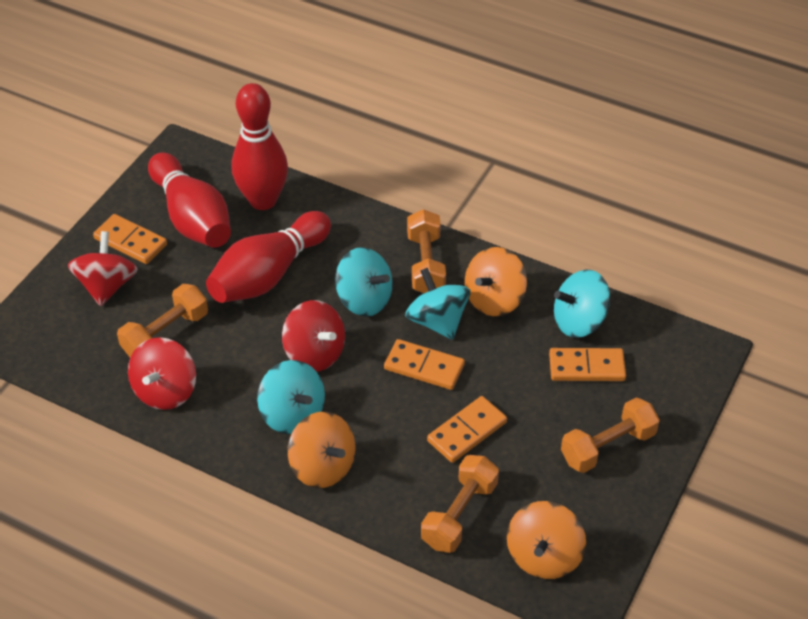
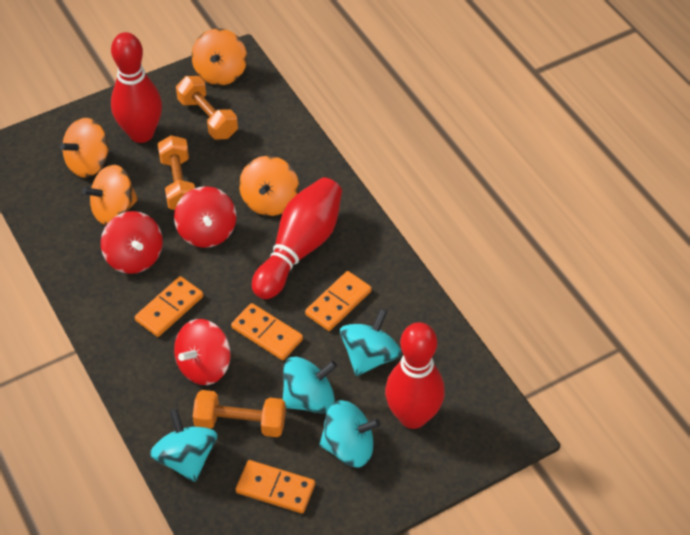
orange dumbbell: 4 -> 3
orange spinning top: 3 -> 4

